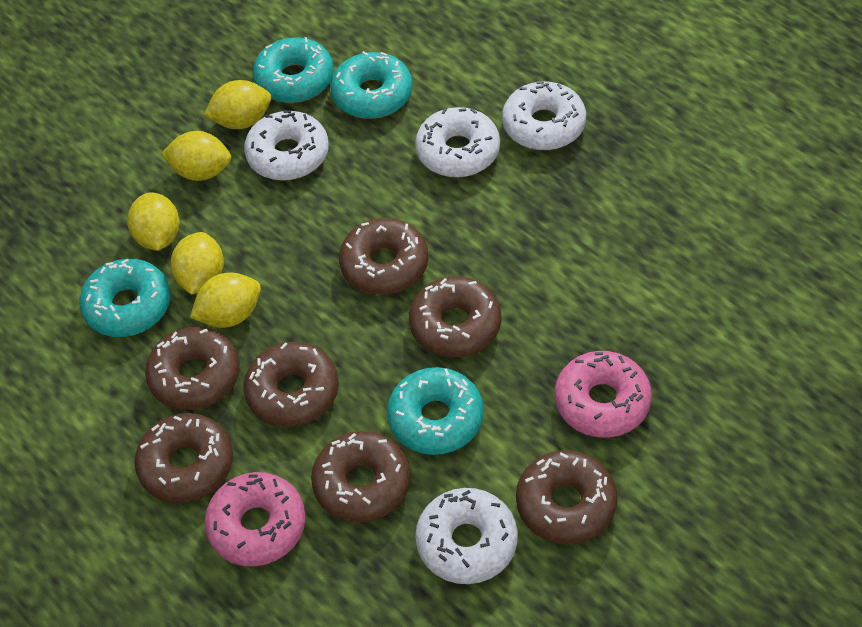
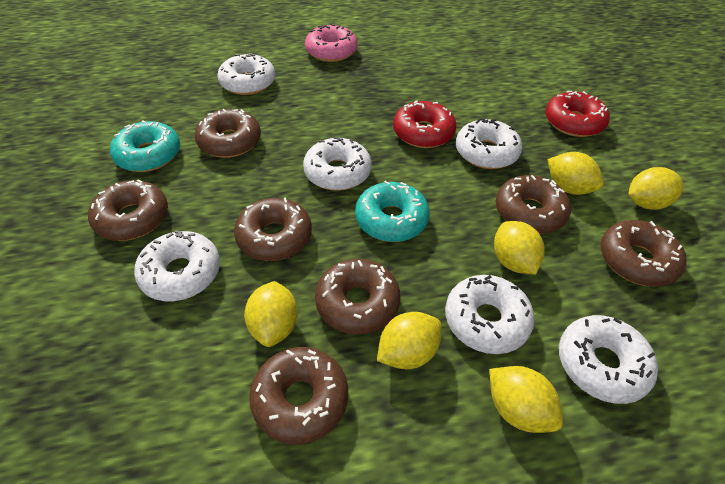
pink donut: 2 -> 1
red donut: 0 -> 2
turquoise donut: 4 -> 2
white donut: 4 -> 6
yellow lemon: 5 -> 6

